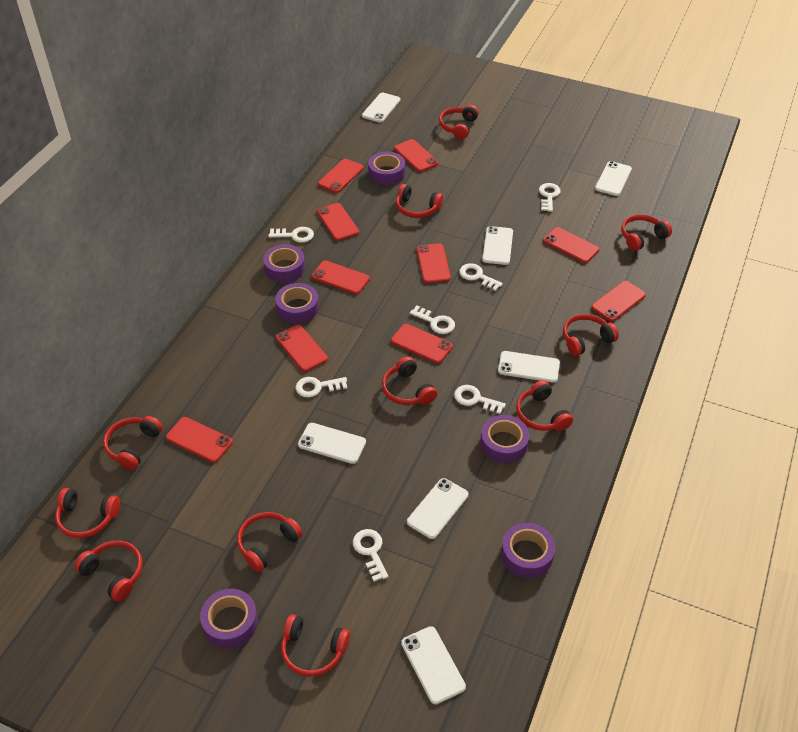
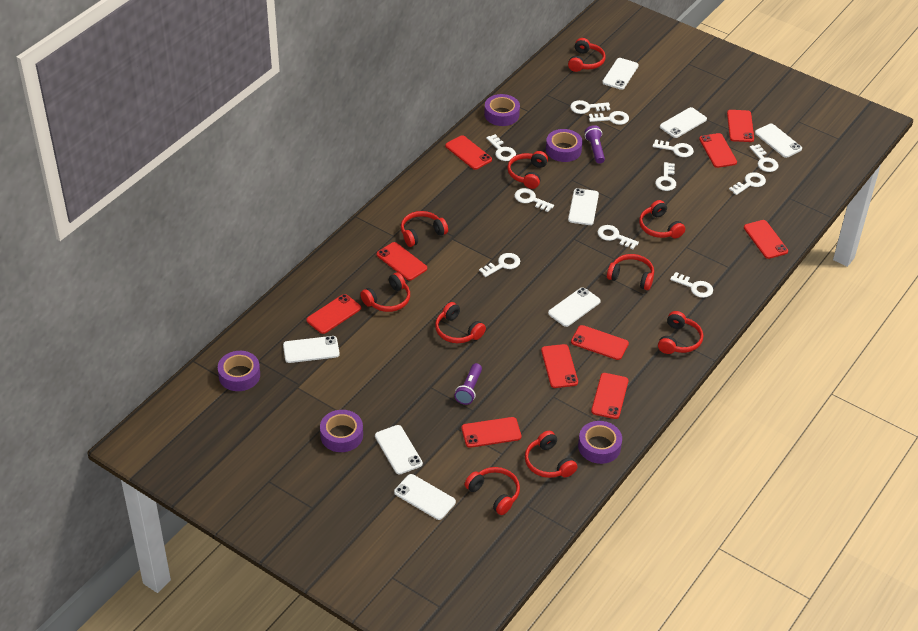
purple flashlight: 0 -> 2
purple tape: 6 -> 5
red headphones: 11 -> 10
white key: 7 -> 11
white phone: 7 -> 8

